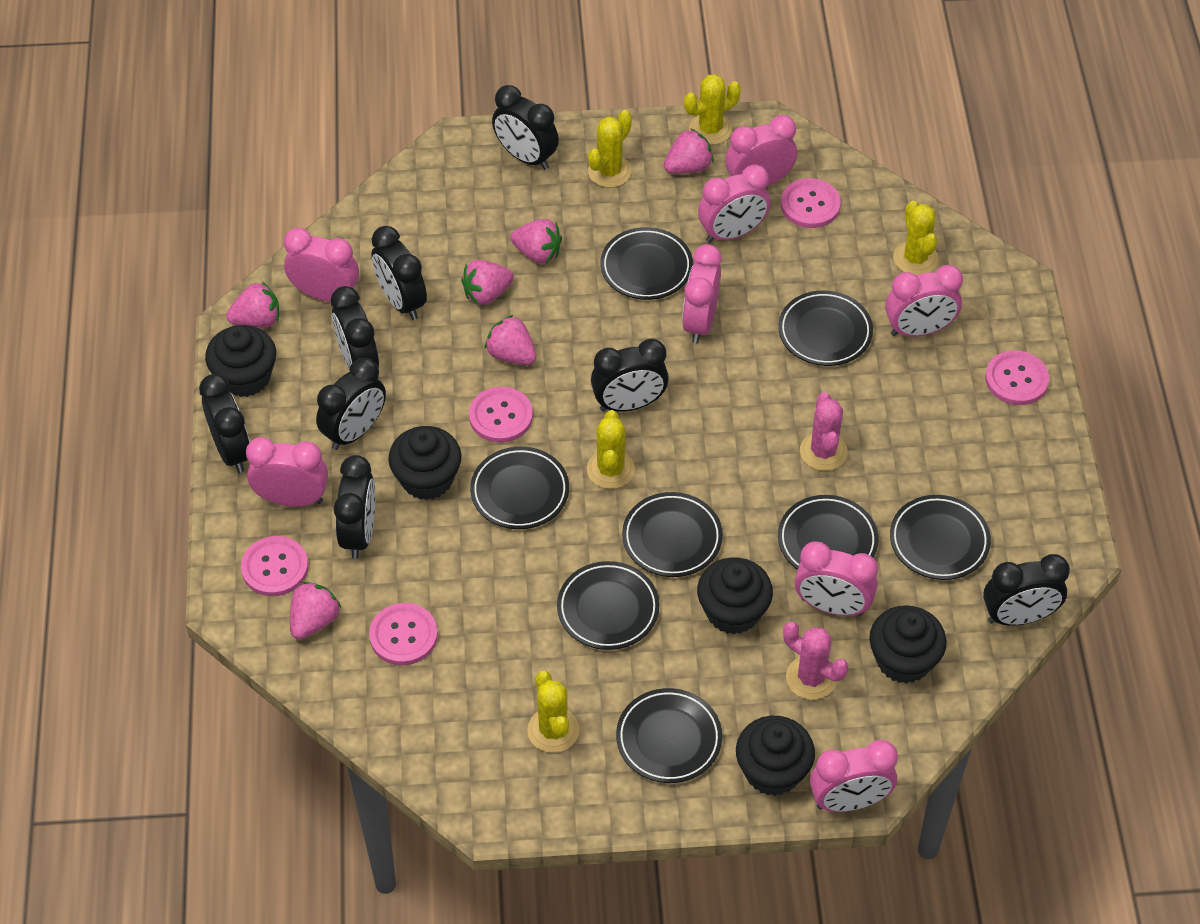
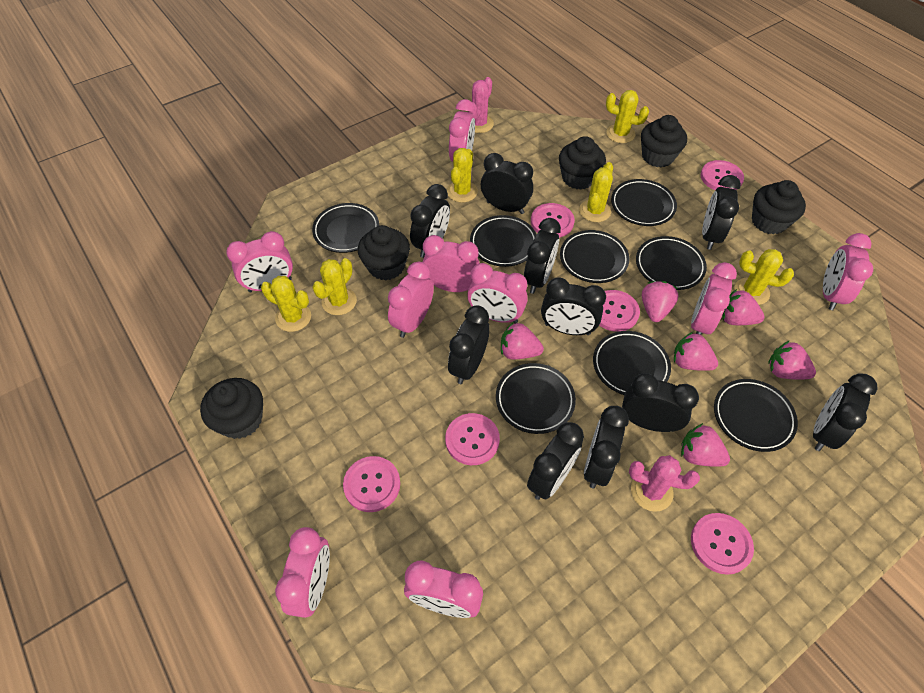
black clock: 8 -> 10
pink button: 5 -> 6
pink clock: 8 -> 9
yellow cactus: 5 -> 6

